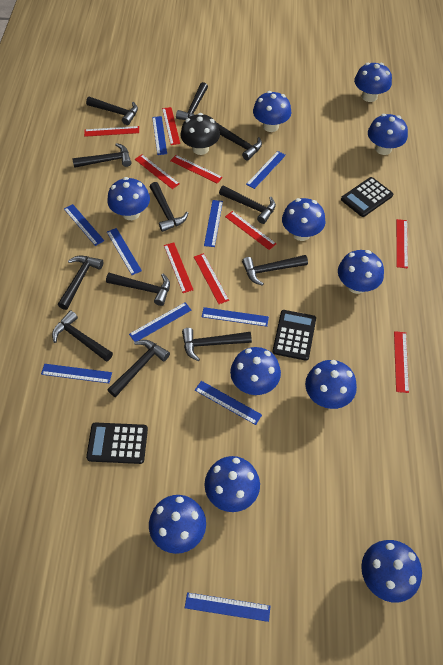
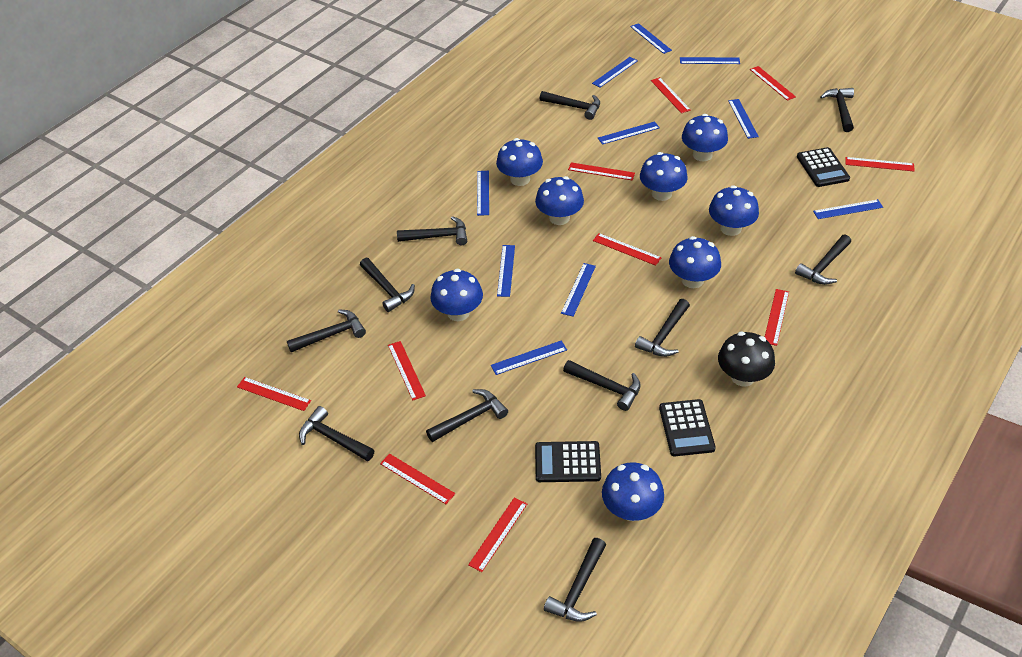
black hammer: 12 -> 11
blue mushroom: 11 -> 8
red ruler: 9 -> 10

